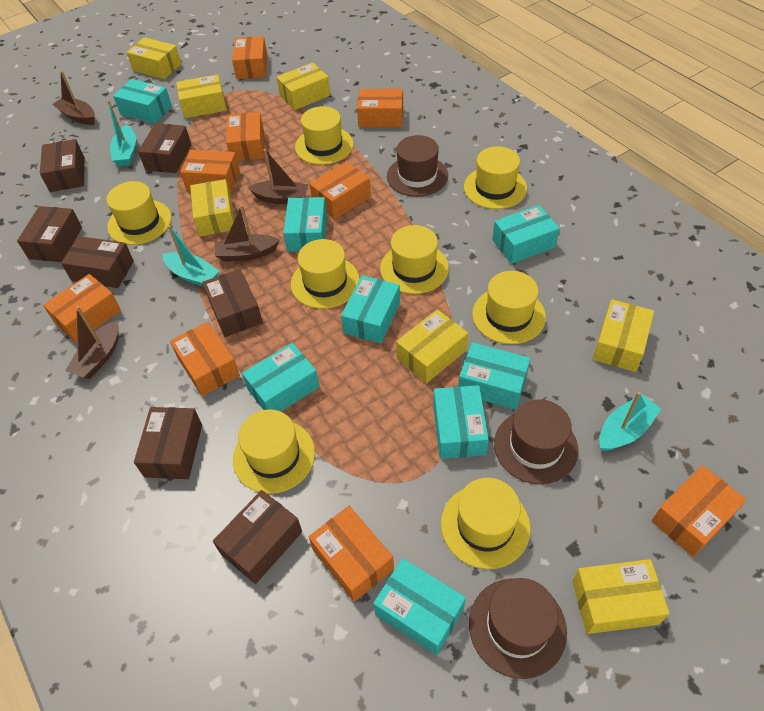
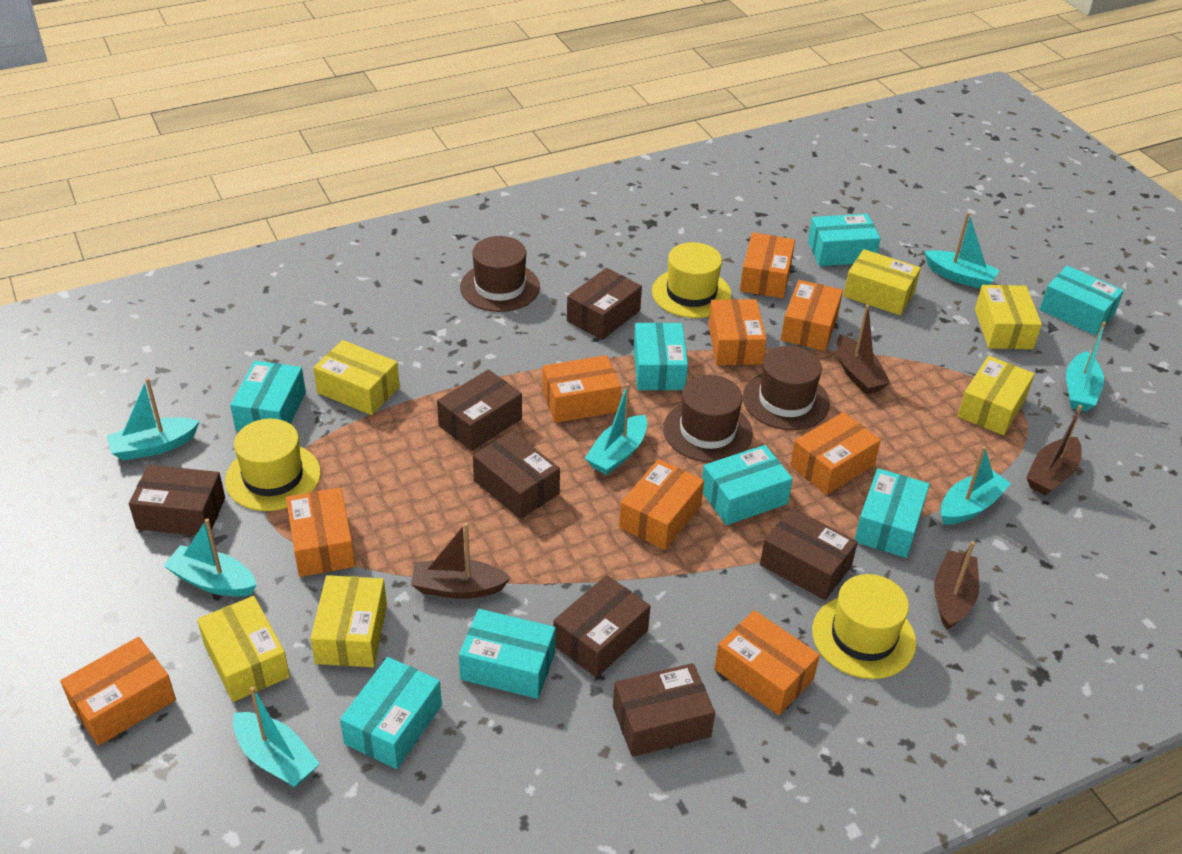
turquoise boat: 3 -> 7
yellow box: 7 -> 6
yellow hat: 8 -> 3

